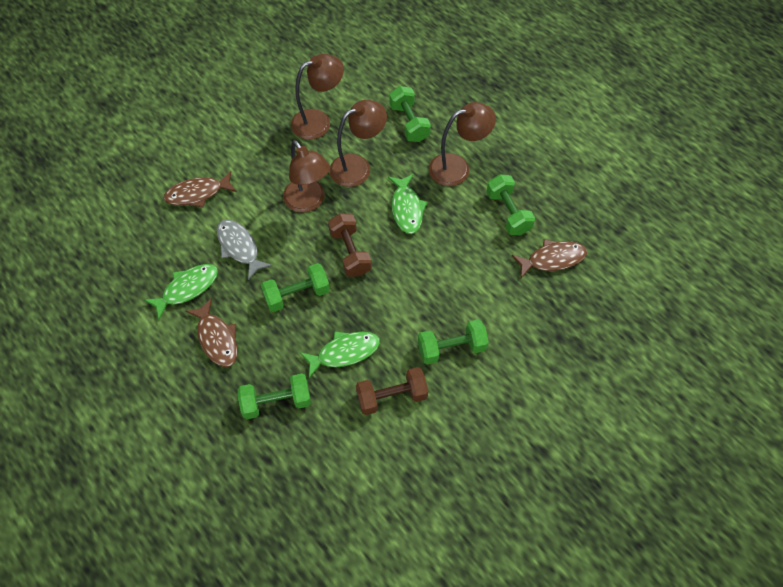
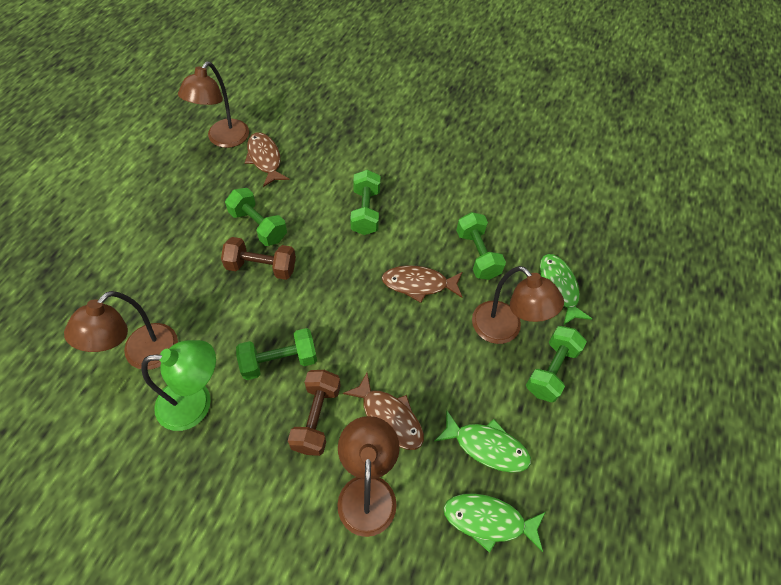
green lamp: 0 -> 1
grey fish: 1 -> 0

